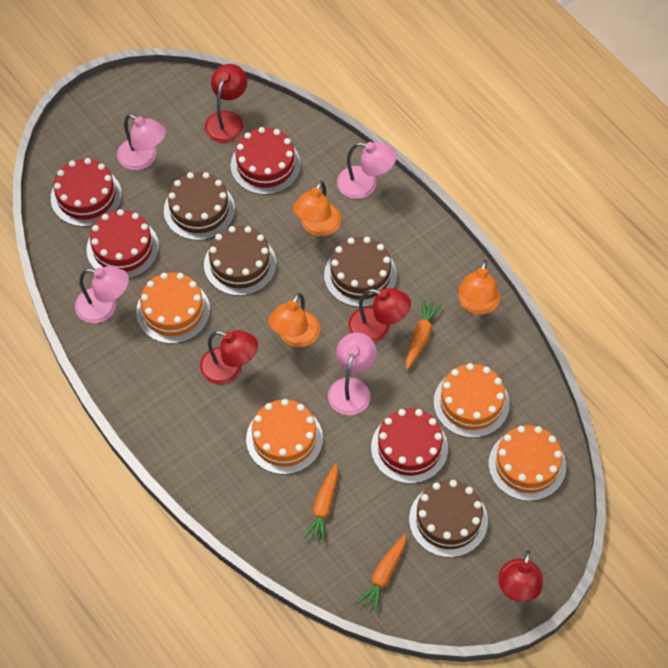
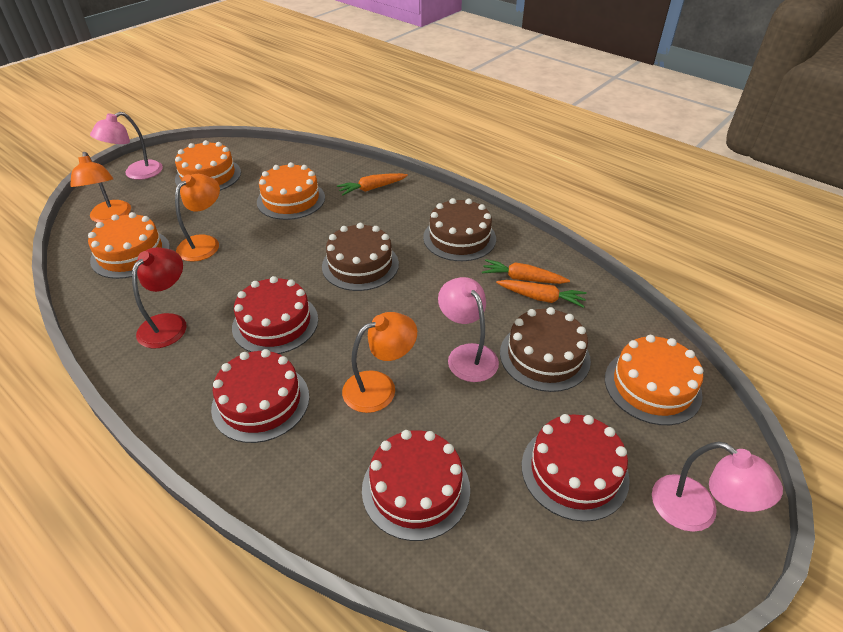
brown cake: 4 -> 3
pink lamp: 4 -> 3
red lamp: 4 -> 1

